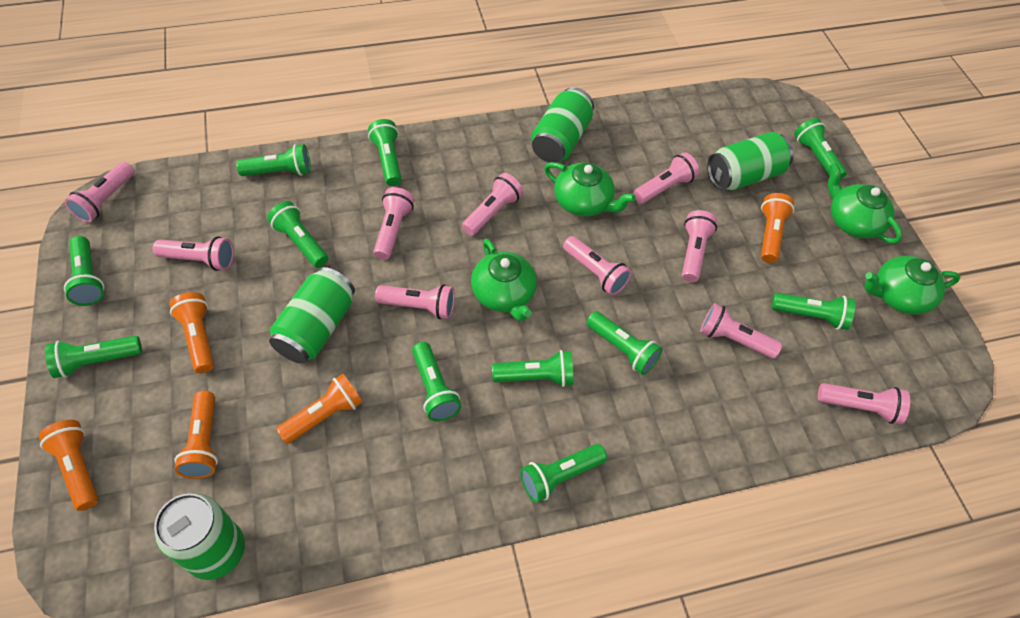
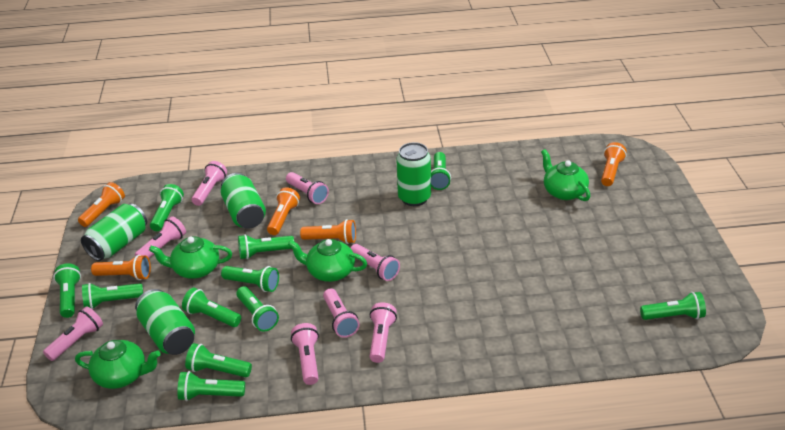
pink flashlight: 10 -> 8

